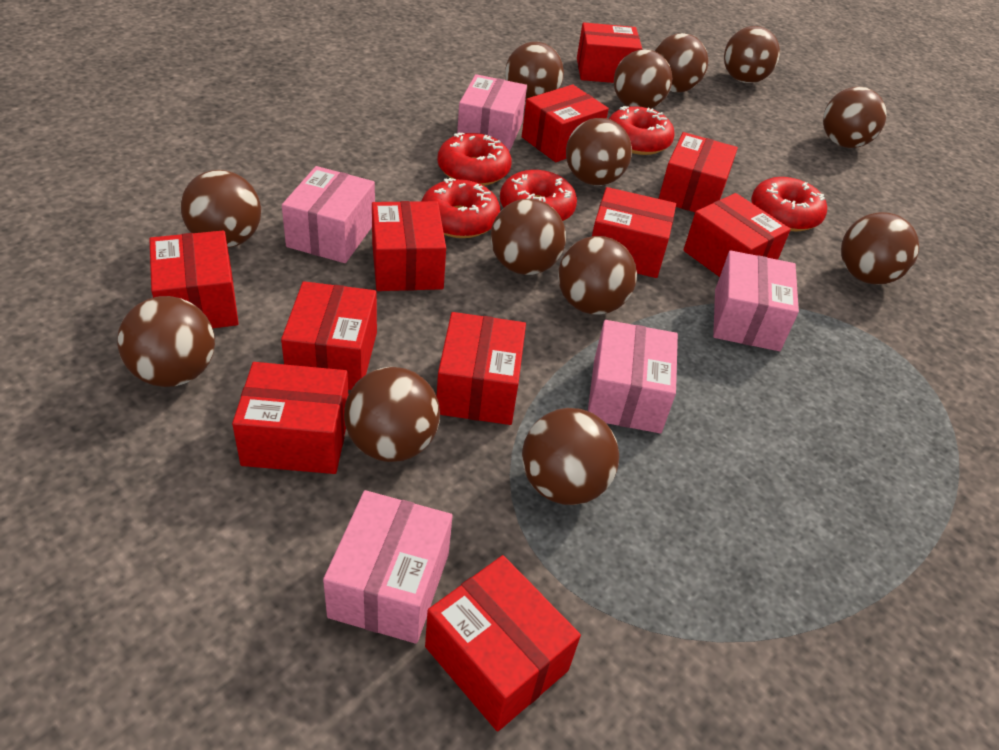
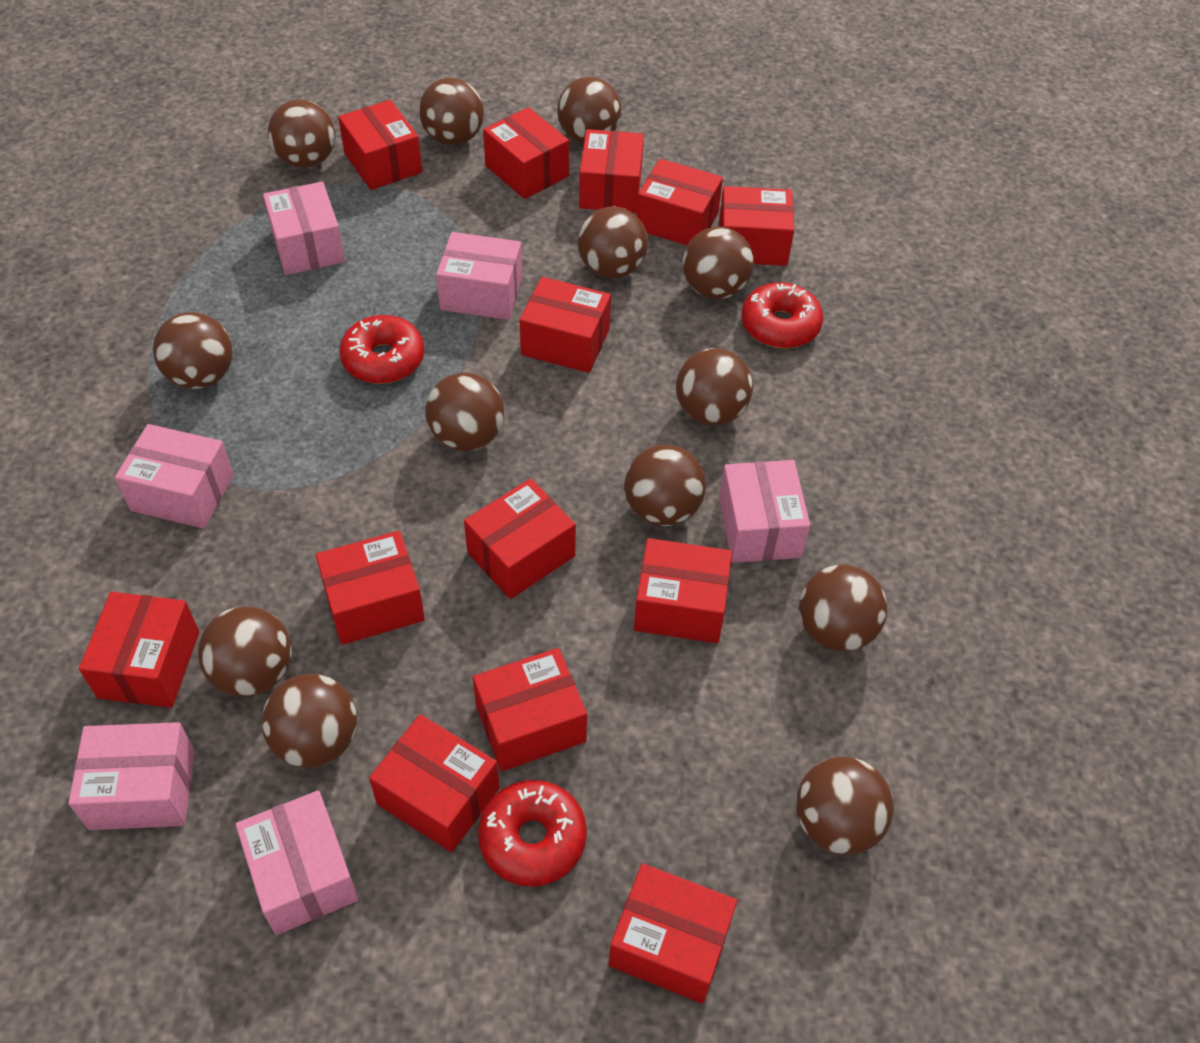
pink box: 5 -> 6
red box: 11 -> 13
red donut: 5 -> 3

